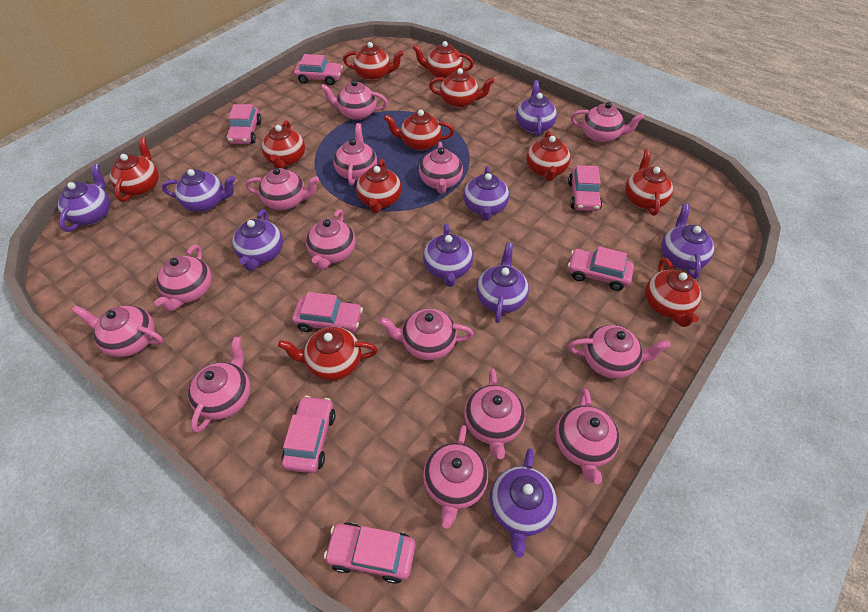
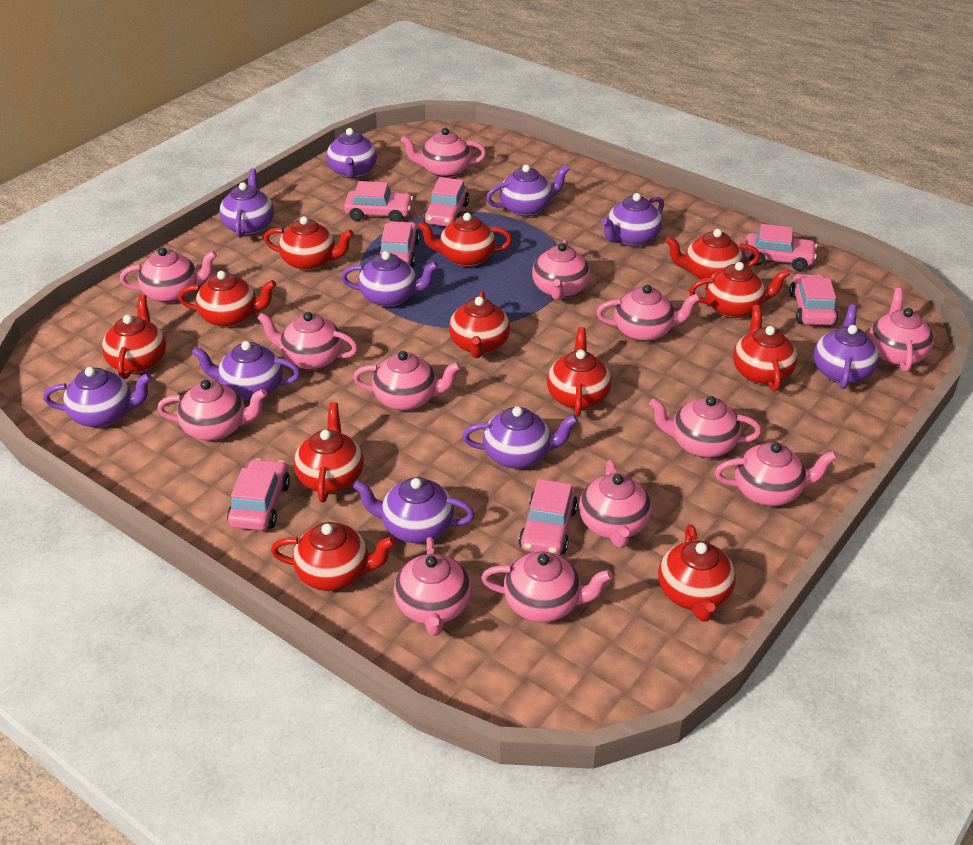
pink teapot: 14 -> 13
purple teapot: 9 -> 10
red teapot: 11 -> 12

